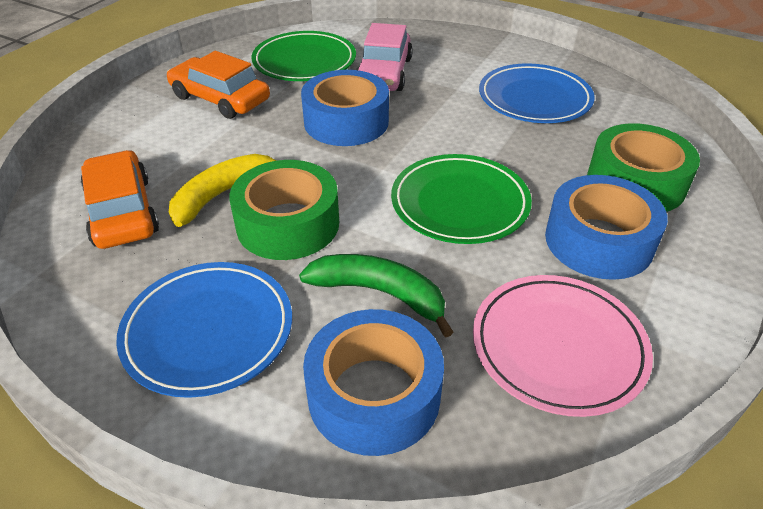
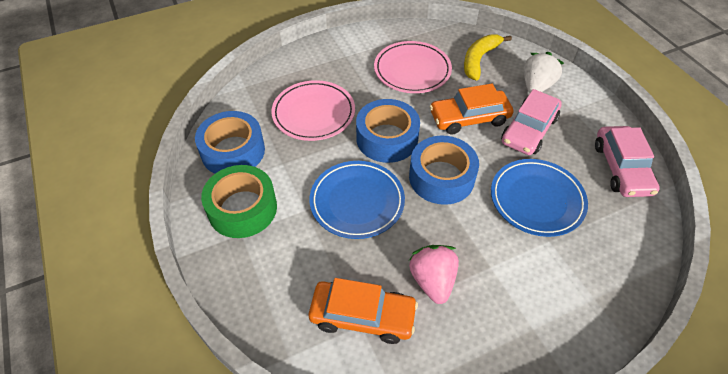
green banana: 1 -> 0
green plate: 2 -> 0
green tape: 2 -> 1
pink car: 1 -> 2
pink plate: 1 -> 2
pink strawberry: 0 -> 1
white strawberry: 0 -> 1

